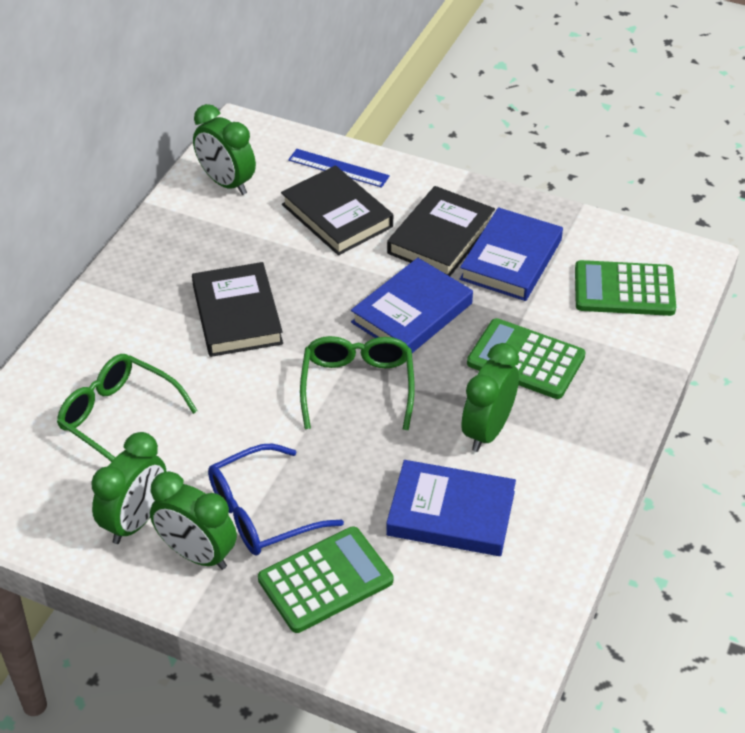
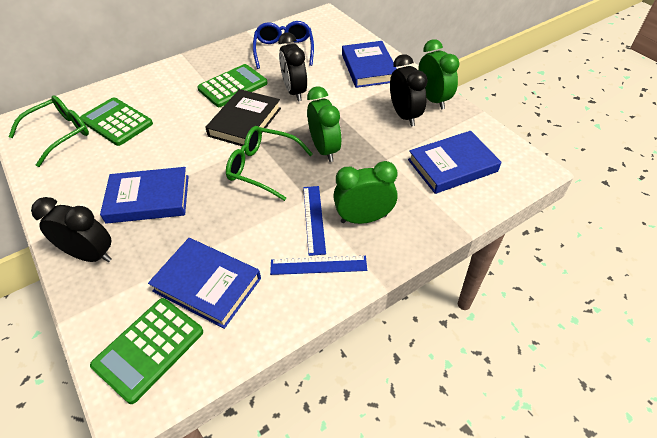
black book: 3 -> 1
black clock: 0 -> 3
blue book: 3 -> 4
blue ruler: 1 -> 2
green clock: 4 -> 3

